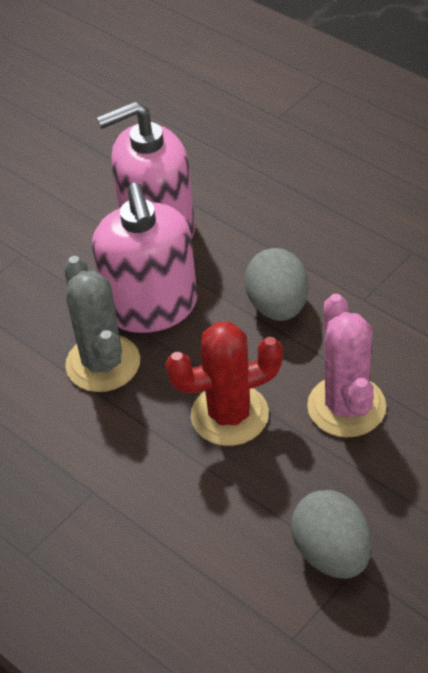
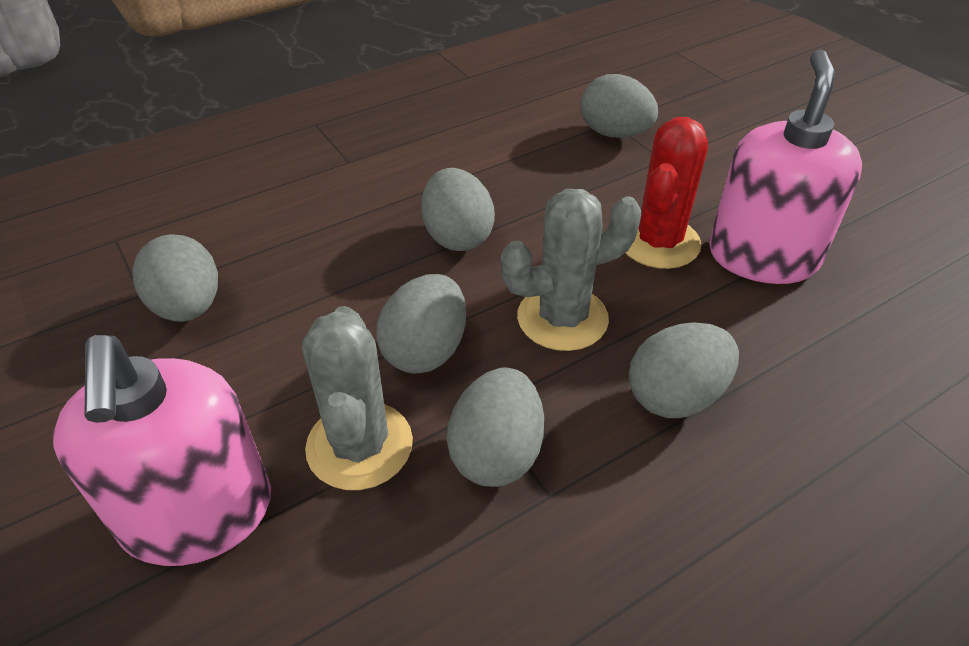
grey cactus: 1 -> 2
grey egg: 2 -> 6
pink cactus: 1 -> 0

